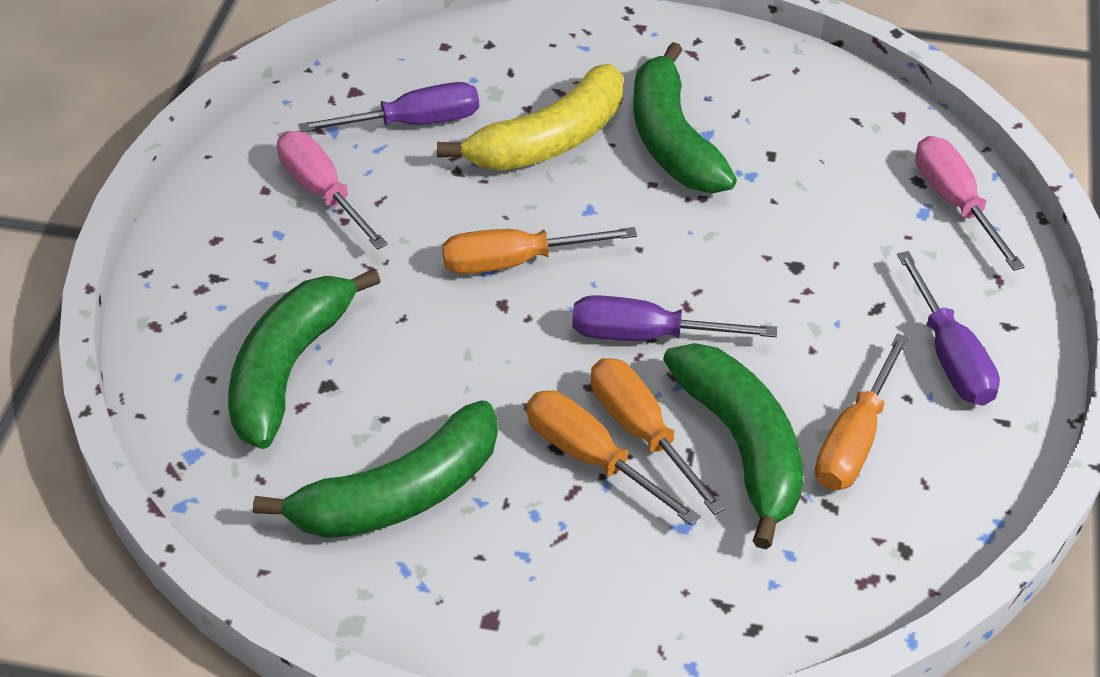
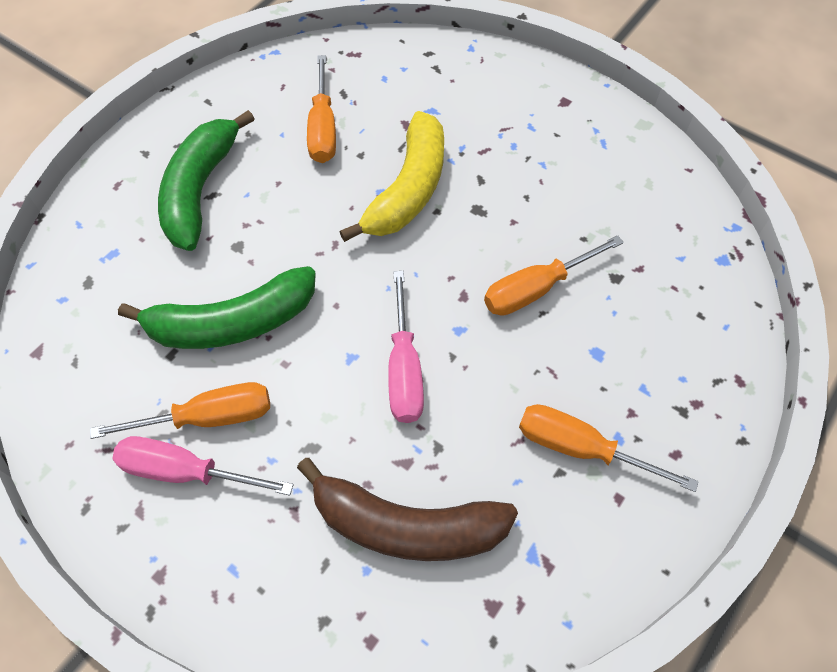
brown banana: 0 -> 1
green banana: 4 -> 2
purple screwdriver: 3 -> 0

